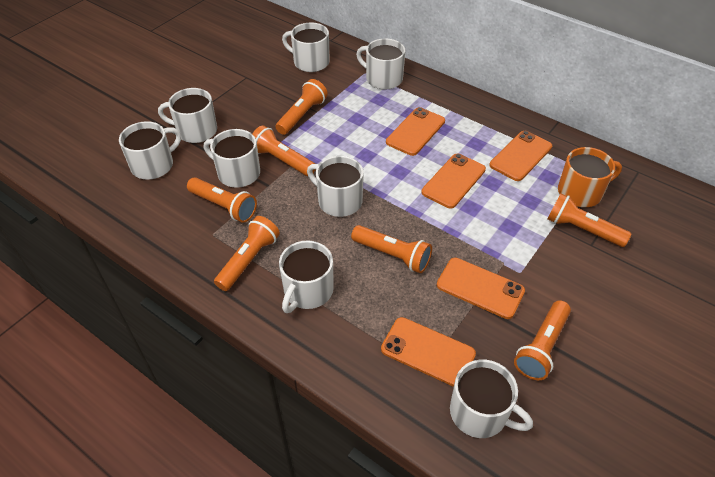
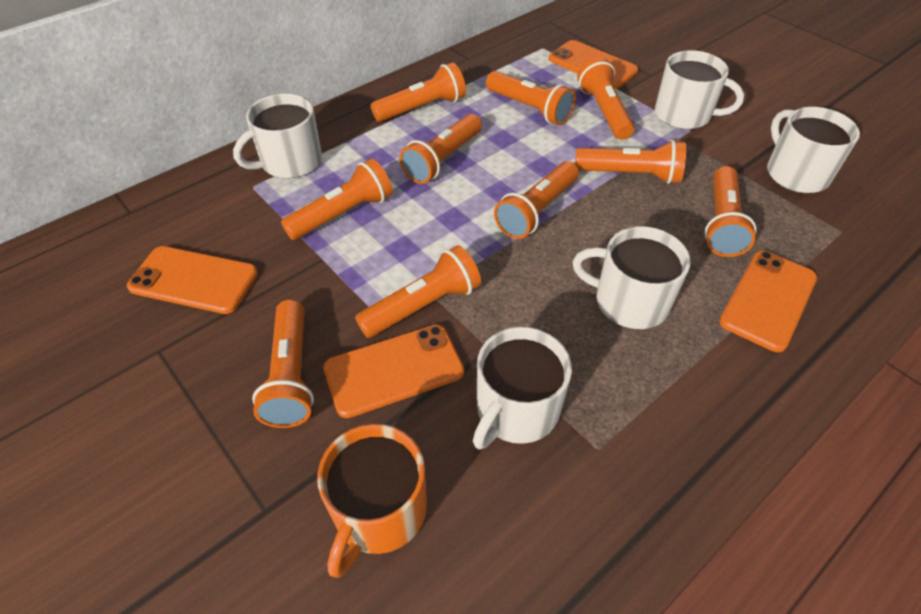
orange flashlight: 7 -> 10
orange phone: 5 -> 4
white mug: 8 -> 5

